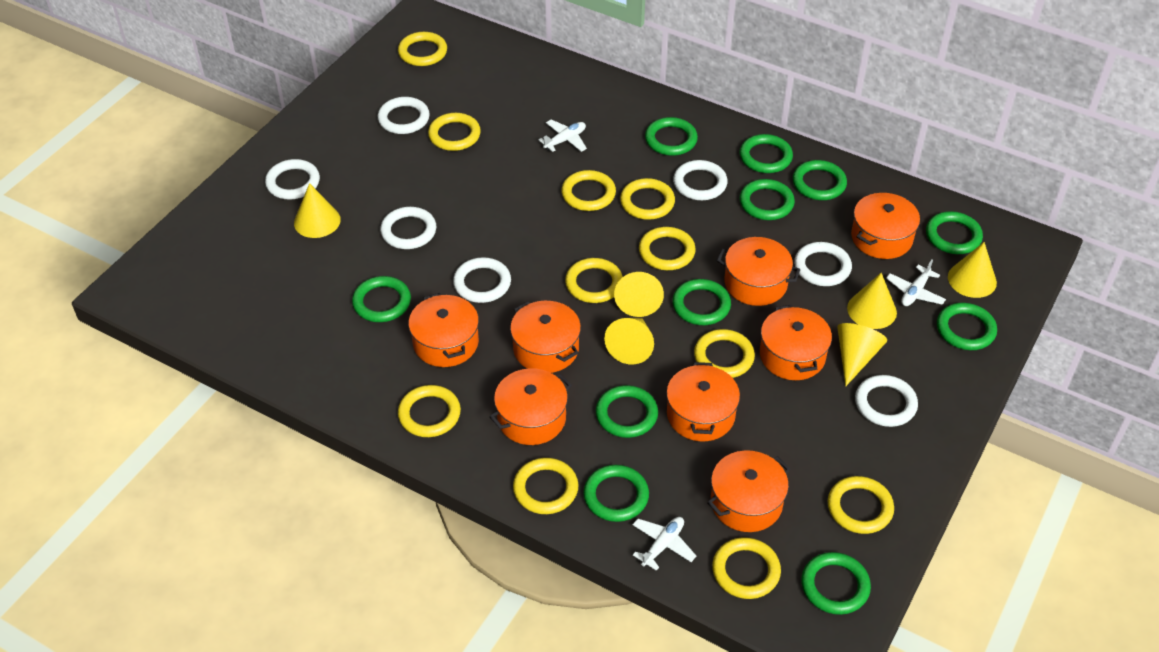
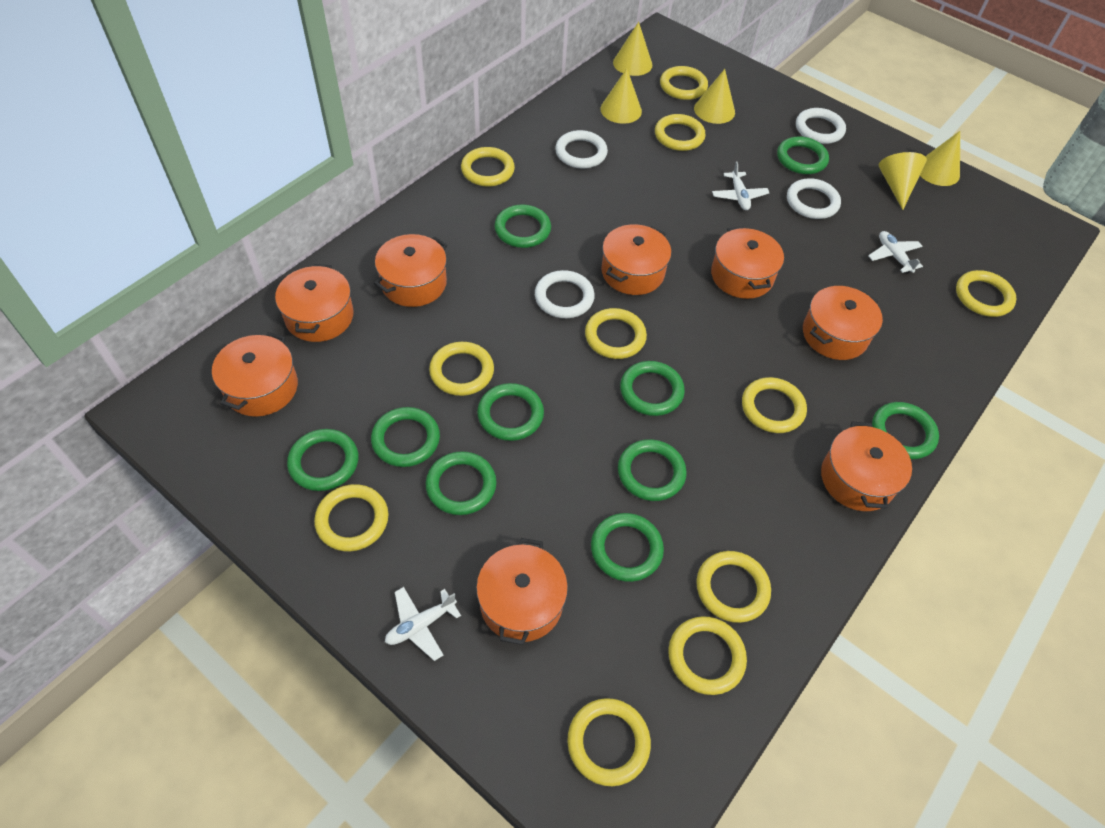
green ring: 11 -> 10
white ring: 7 -> 4
yellow cone: 6 -> 5

